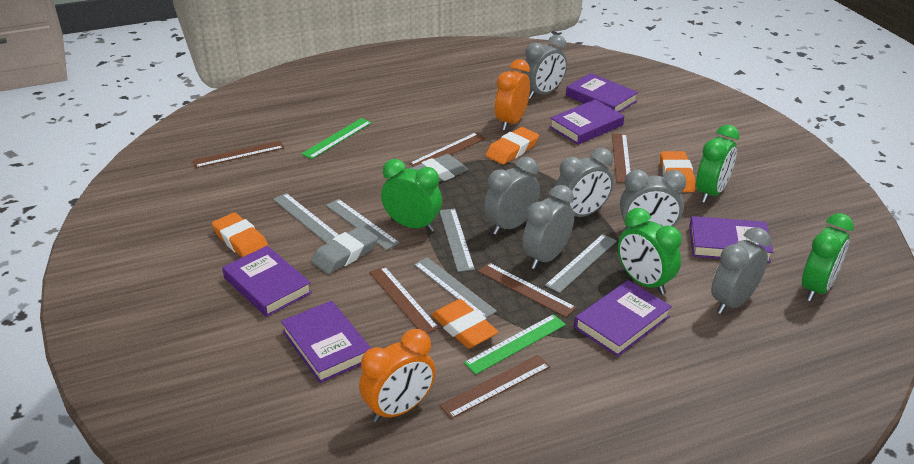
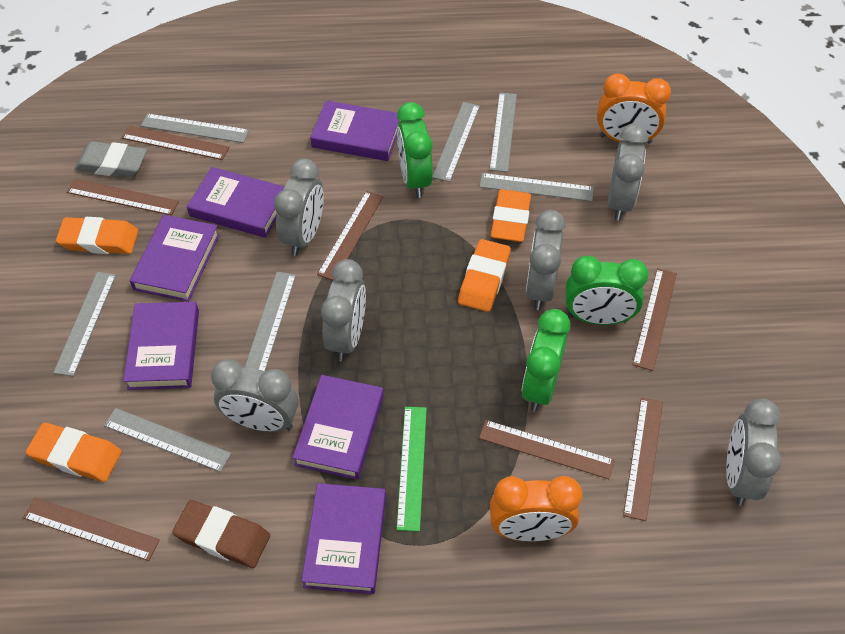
brown eraser: 0 -> 1
brown ruler: 6 -> 7
green clock: 4 -> 3
green ruler: 2 -> 1
grey eraser: 2 -> 1
grey ruler: 5 -> 7

